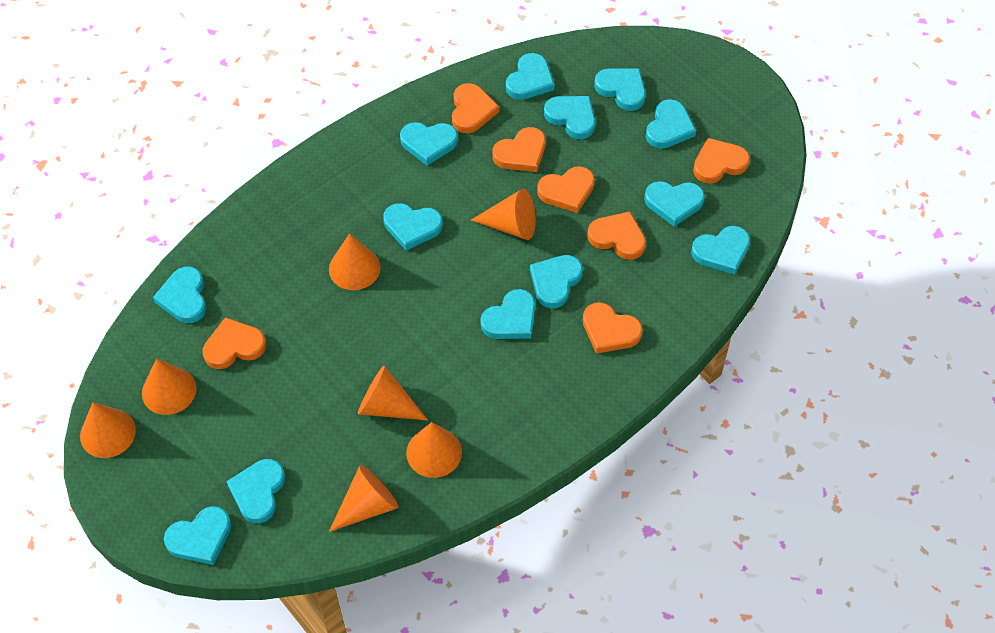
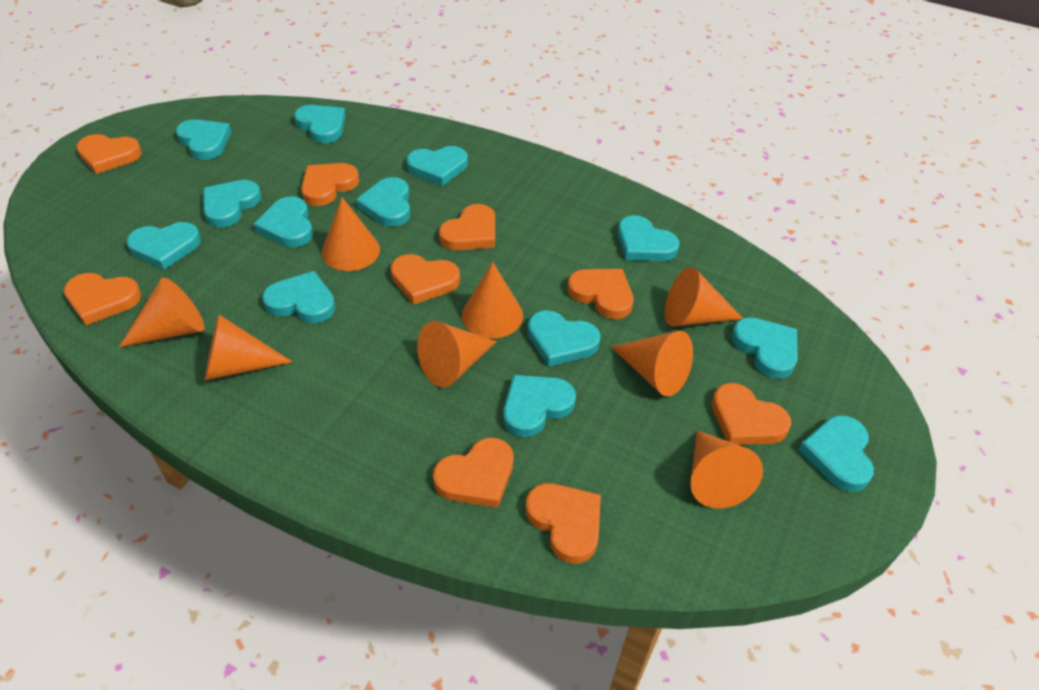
orange cone: 7 -> 8
orange heart: 7 -> 9

